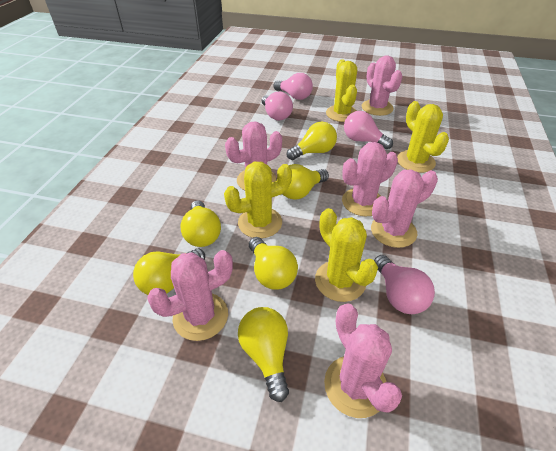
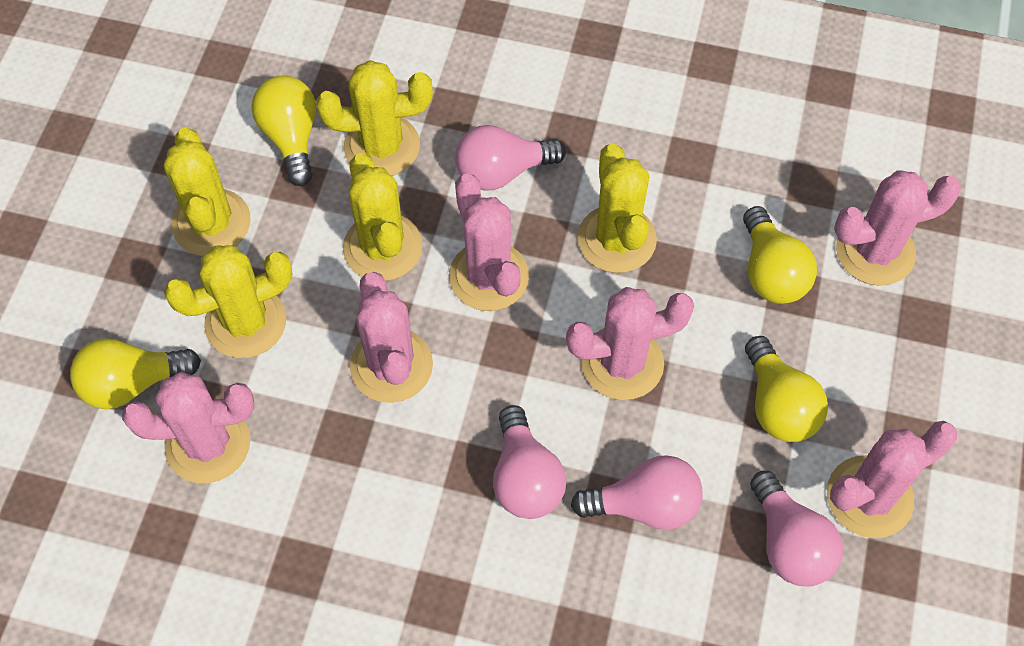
yellow cactus: 4 -> 5
yellow light bulb: 6 -> 4

